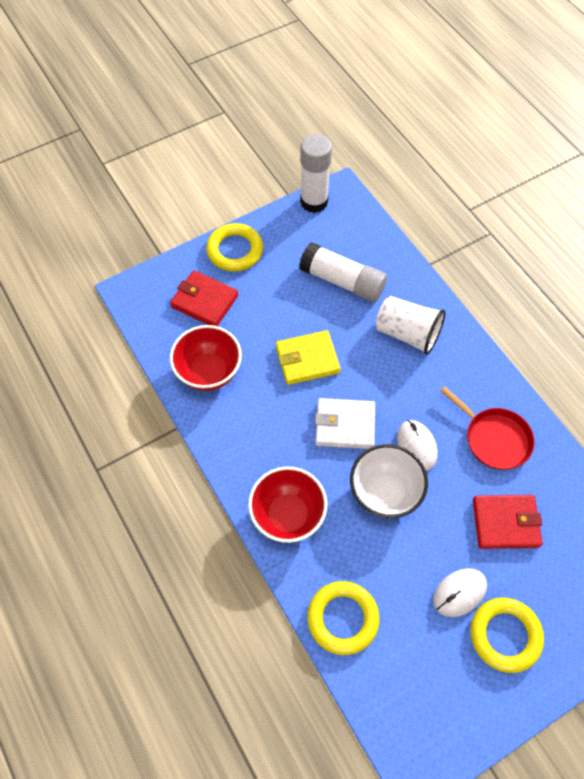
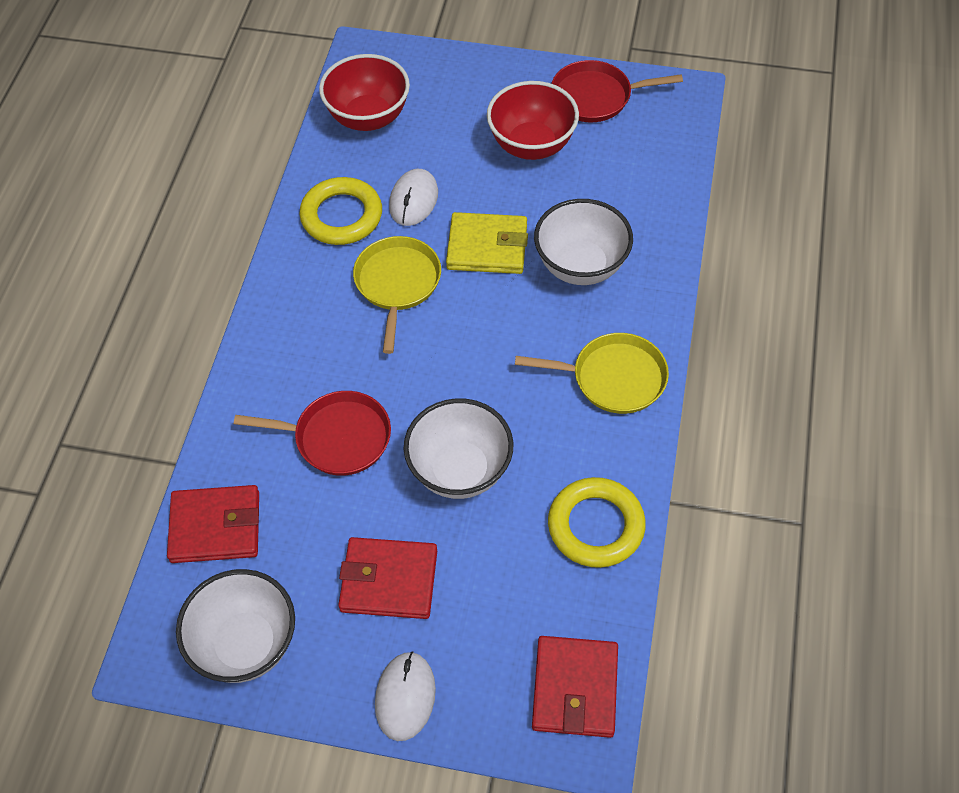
red pan: 1 -> 2
red wallet: 2 -> 3
white bowl: 1 -> 3
white cup: 1 -> 0
white glue stick: 2 -> 0
white wallet: 1 -> 0
yellow pan: 0 -> 2
yellow ring: 3 -> 2

